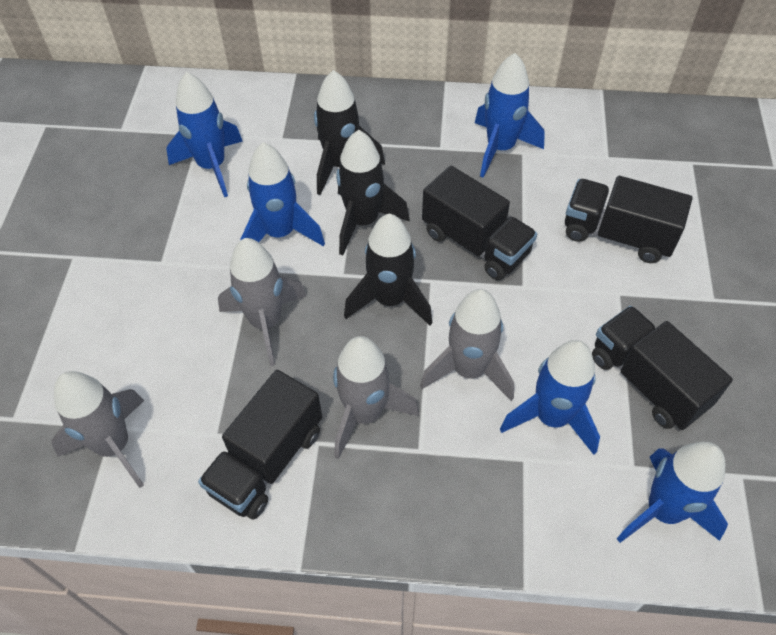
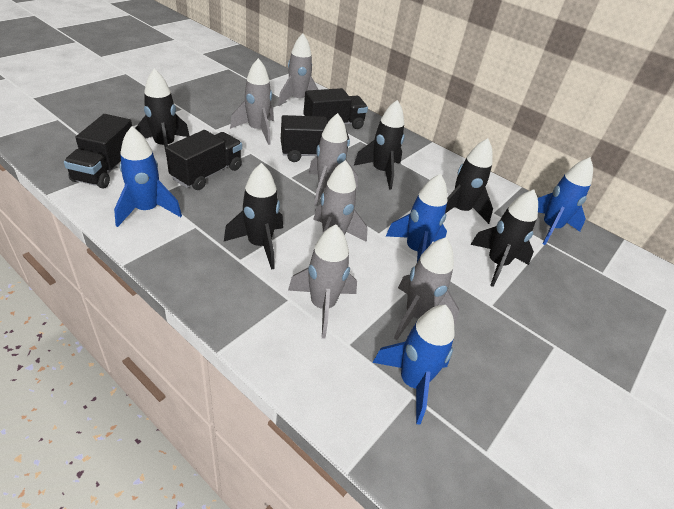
black rocket: 3 -> 5
blue rocket: 5 -> 4
grey rocket: 4 -> 6

